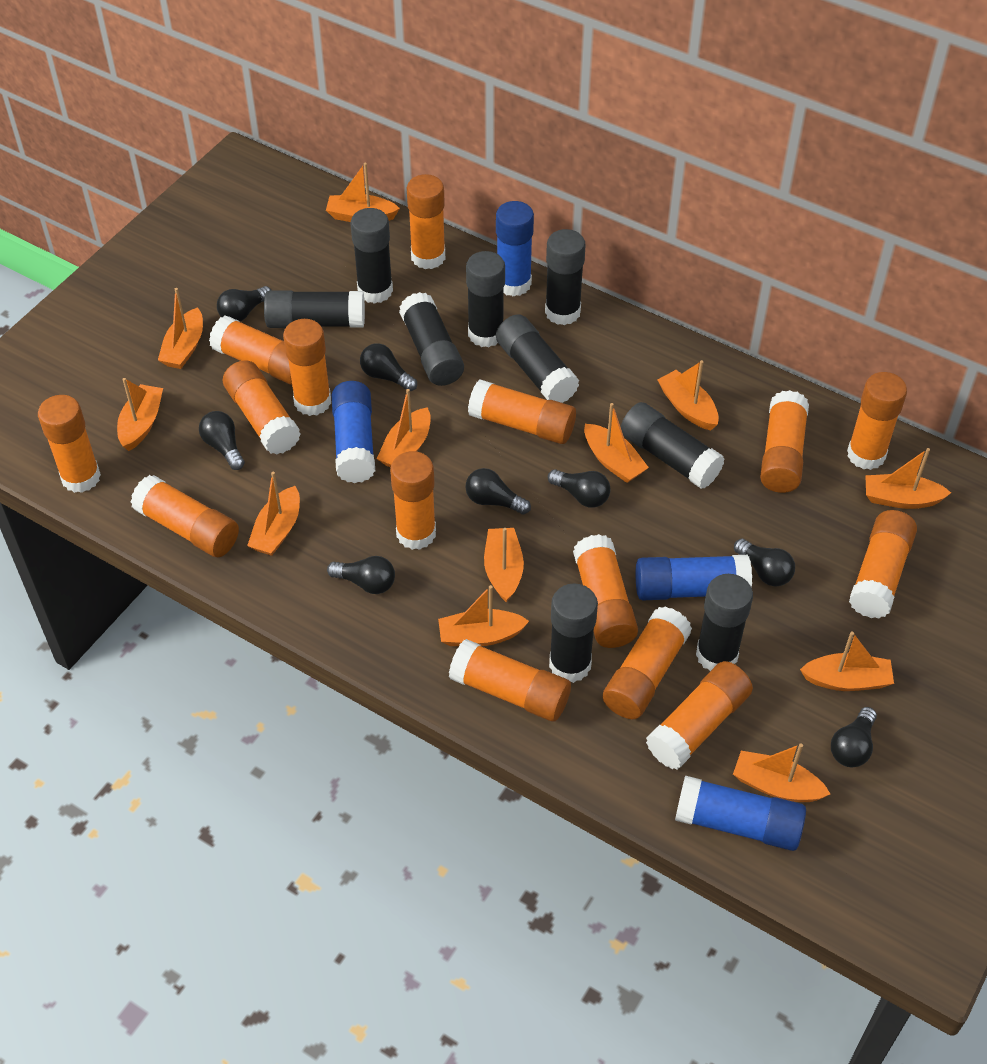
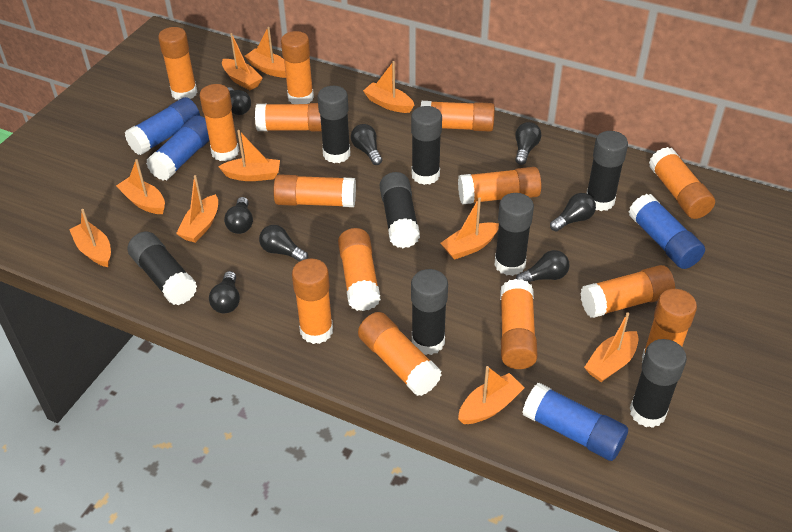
black glue stick: 9 -> 8
orange boat: 12 -> 10
orange glue stick: 15 -> 14

